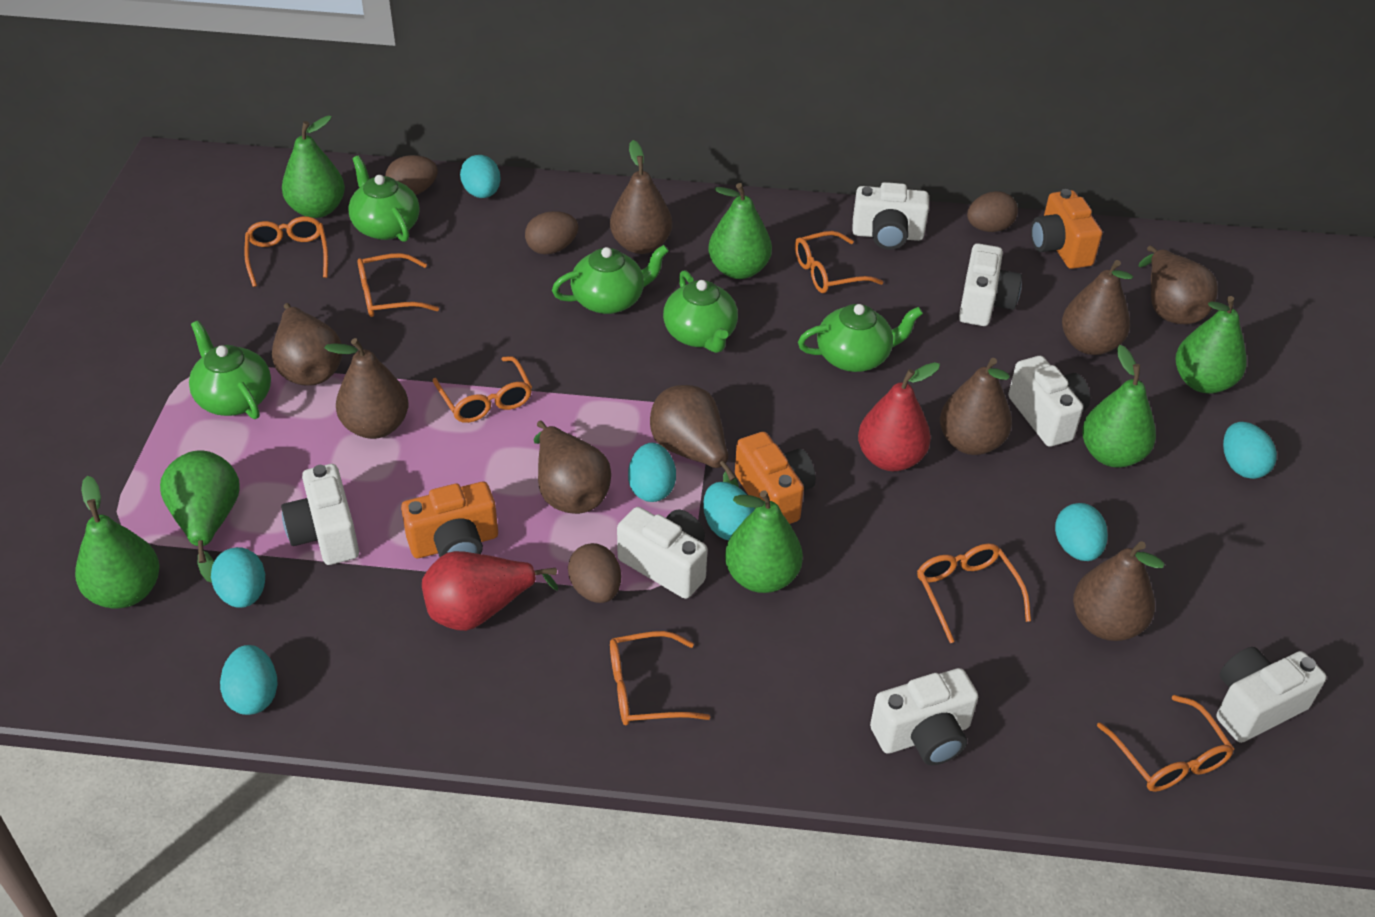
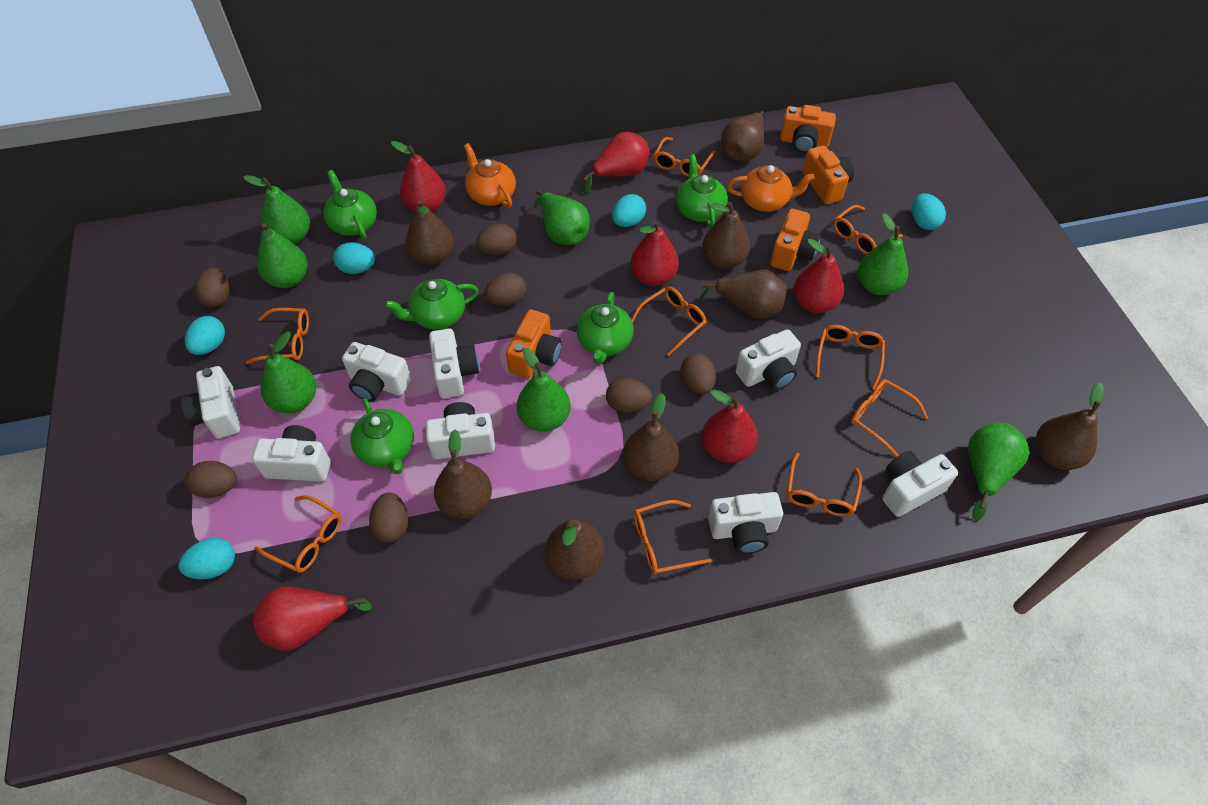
brown egg: 4 -> 7
brown pear: 9 -> 8
orange camera: 3 -> 4
orange glasses: 7 -> 9
orange teapot: 0 -> 2
red pear: 2 -> 6
turquoise egg: 7 -> 5
white camera: 7 -> 8

